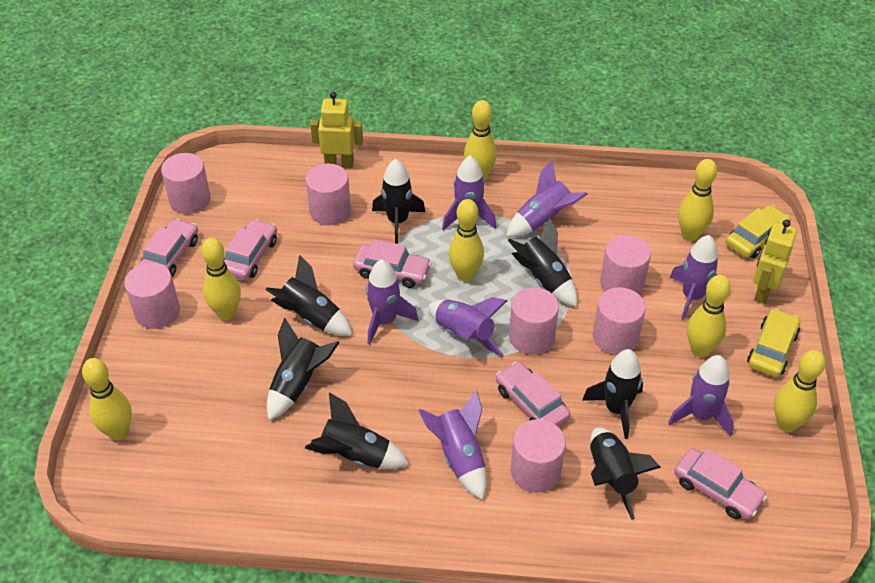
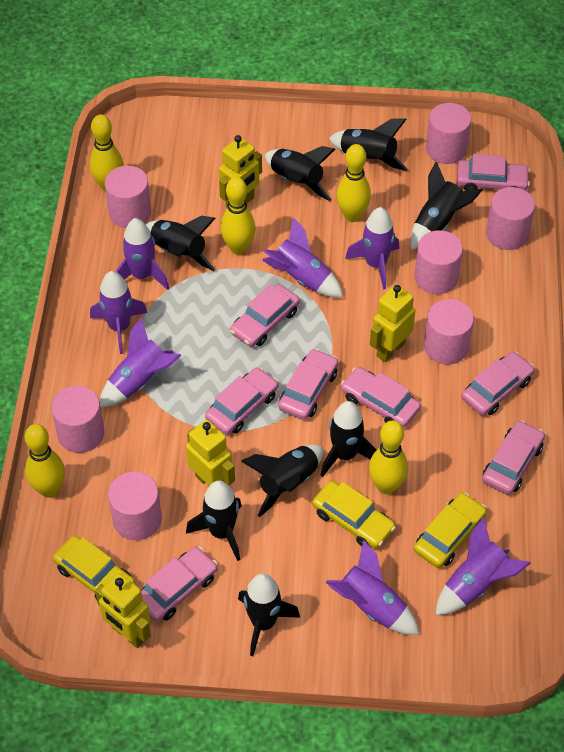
black rocket: 7 -> 8
pink car: 5 -> 8
yellow bowling pin: 7 -> 5
yellow car: 2 -> 3
yellow robot: 2 -> 4

